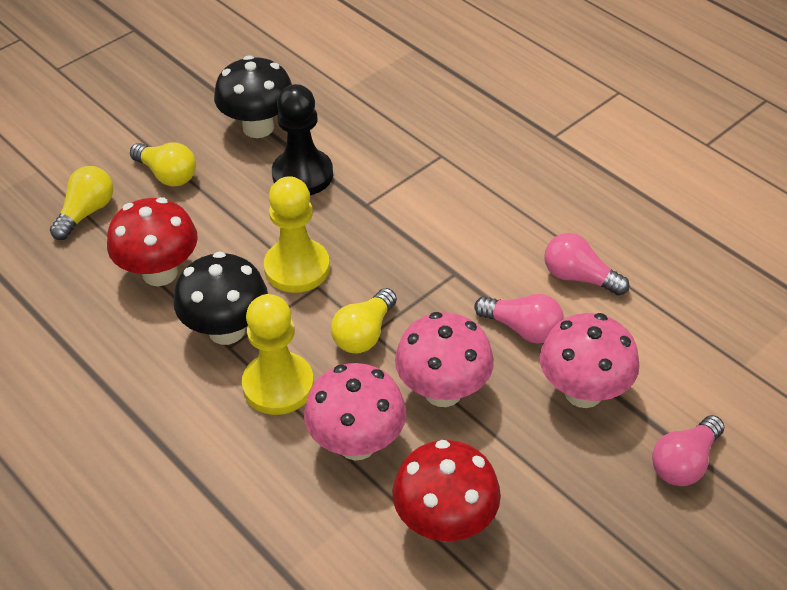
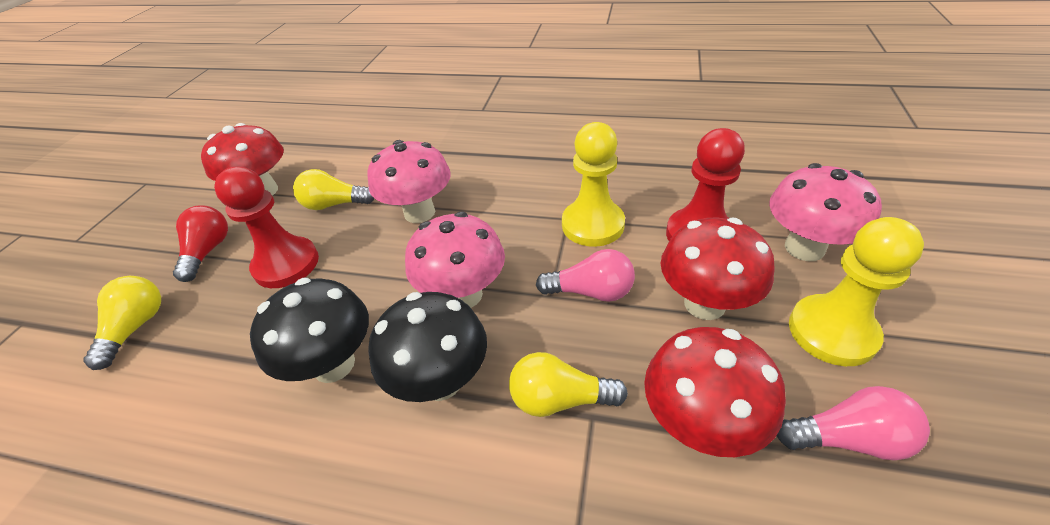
black pawn: 1 -> 0
pink light bulb: 3 -> 2
red light bulb: 0 -> 1
red mushroom: 2 -> 3
red pawn: 0 -> 2

